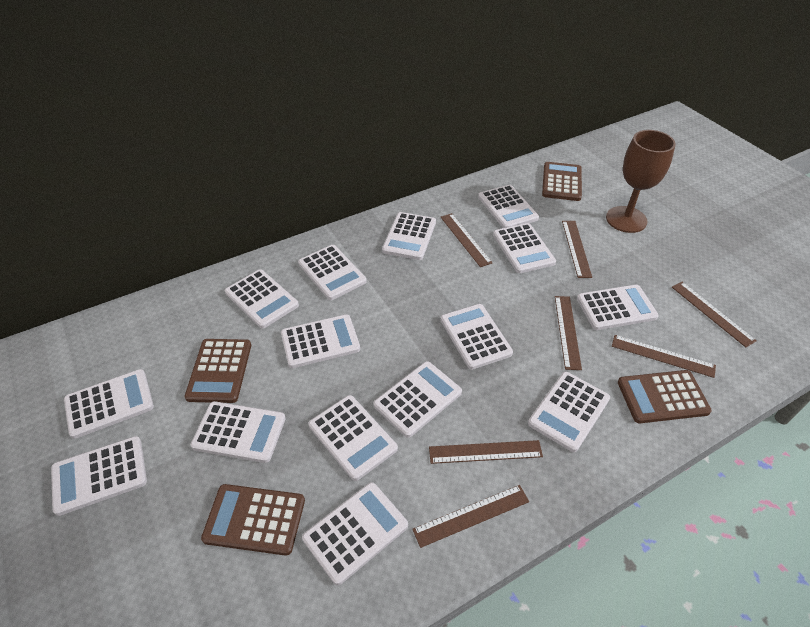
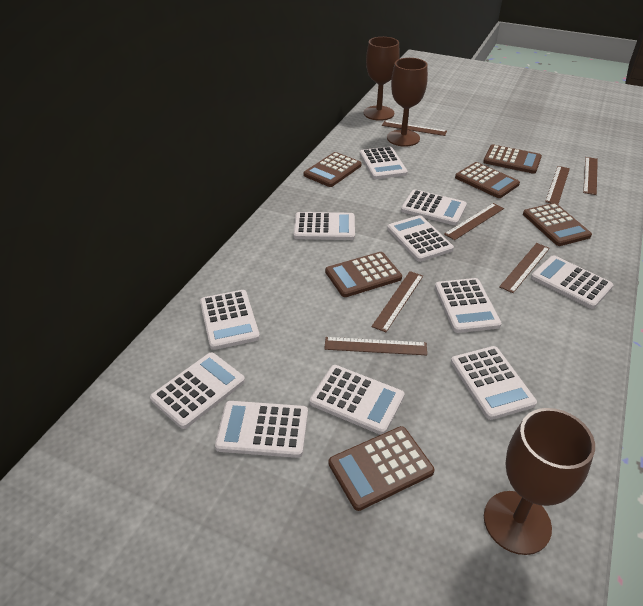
brown calculator: 4 -> 6
brown goblet: 1 -> 3
white calculator: 15 -> 11

